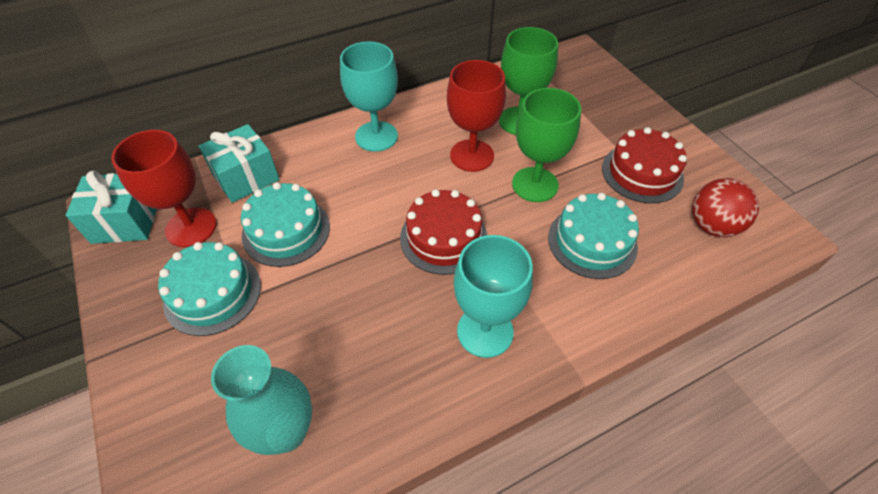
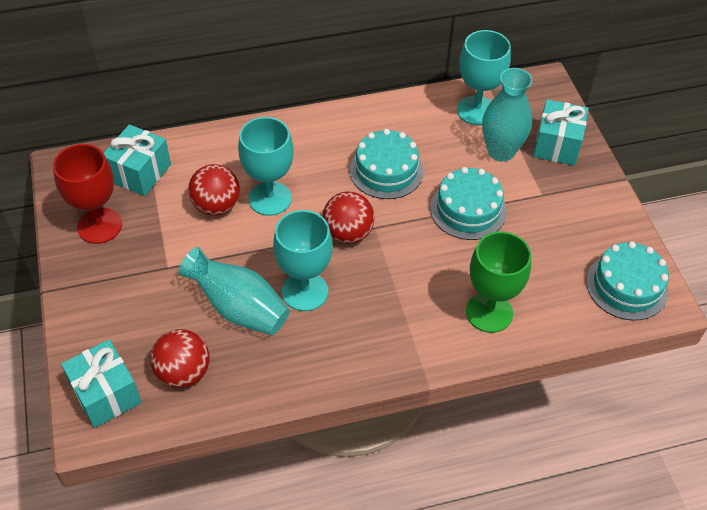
green goblet: 2 -> 1
red ball: 1 -> 3
red cake: 2 -> 0
red goblet: 2 -> 1
turquoise gift: 2 -> 3
turquoise goblet: 2 -> 3
turquoise vase: 1 -> 2

